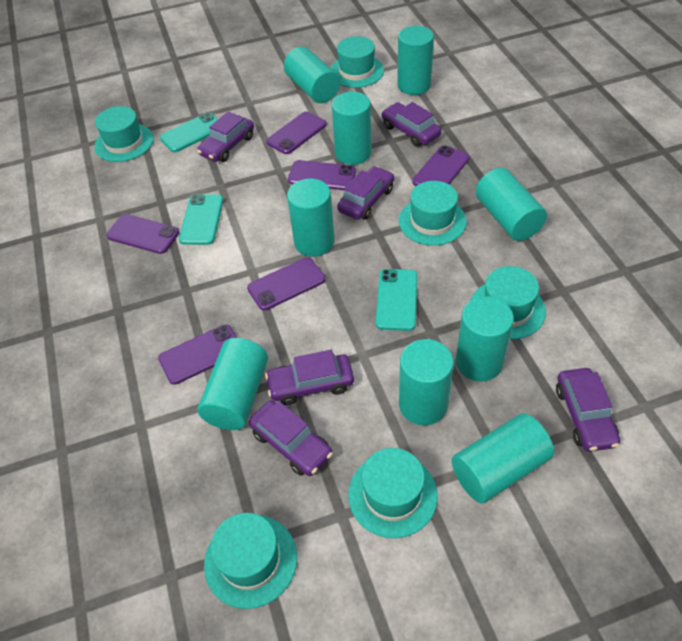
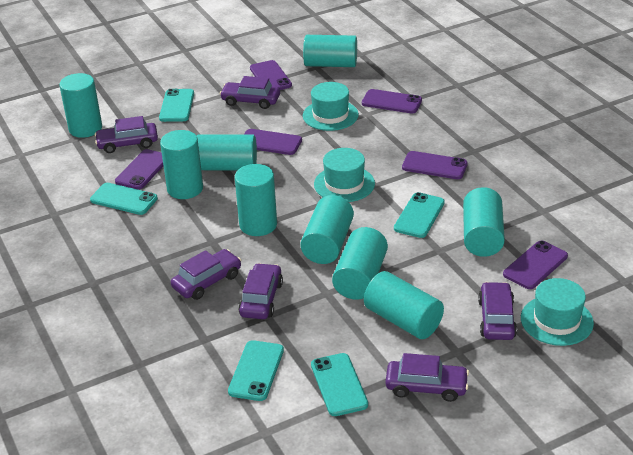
turquoise hat: 6 -> 3
turquoise phone: 3 -> 5

